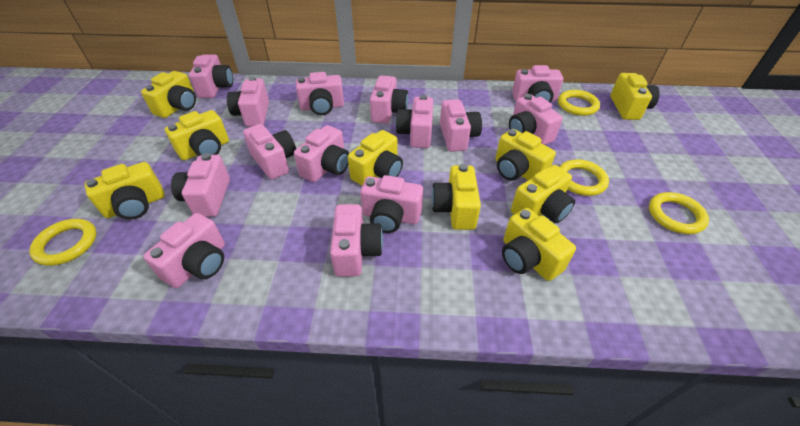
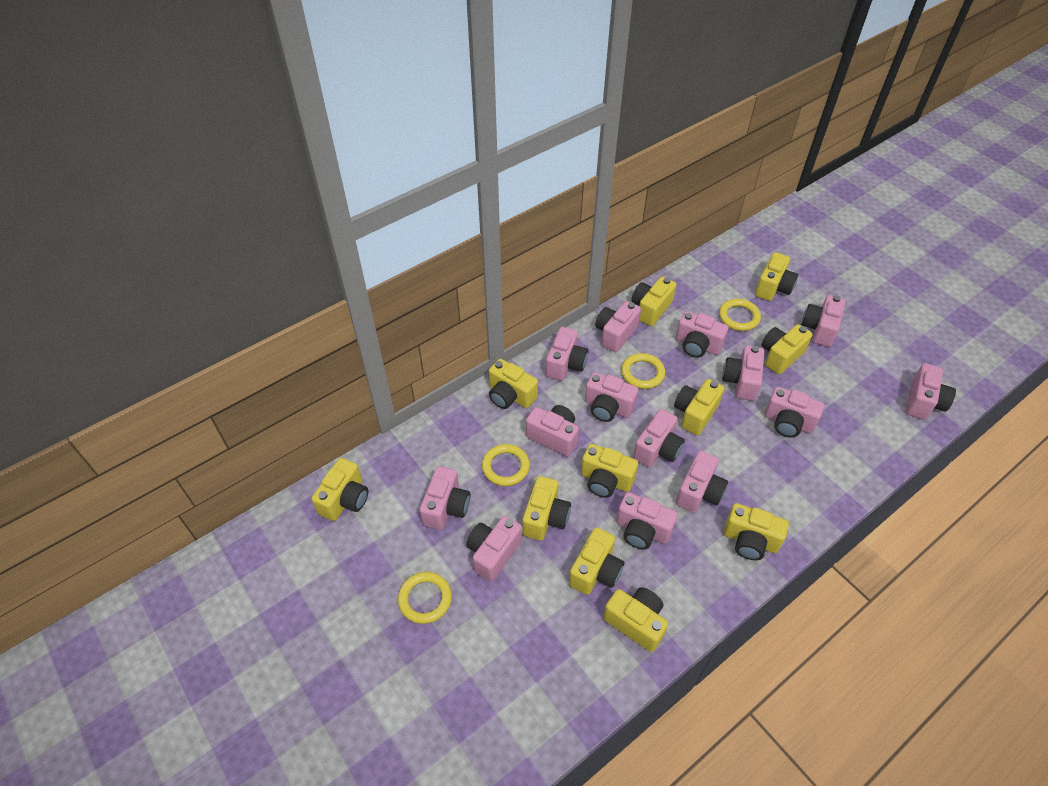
yellow camera: 9 -> 11

